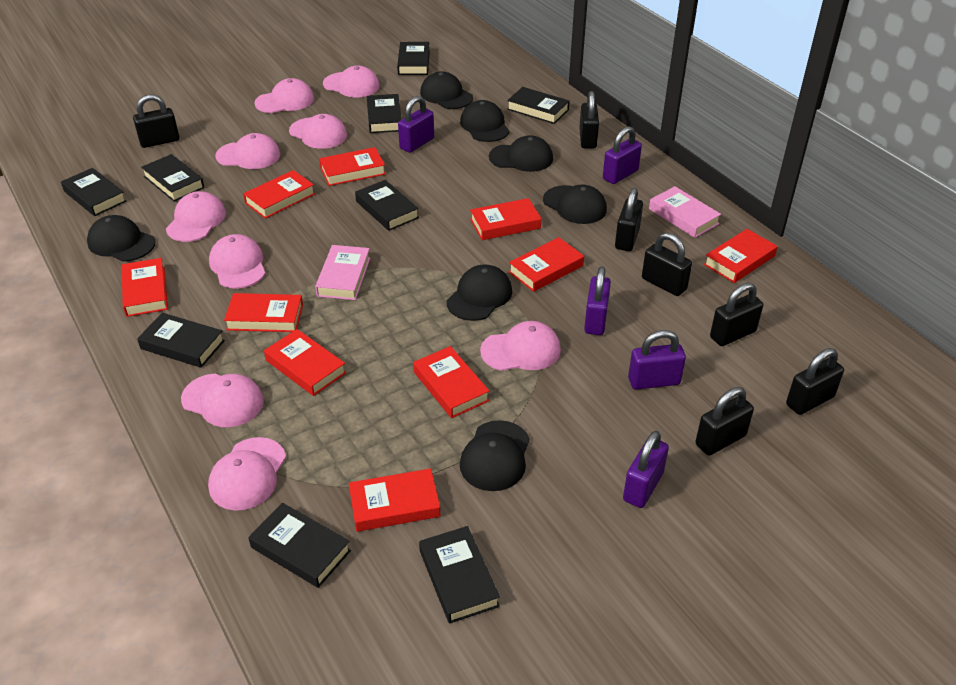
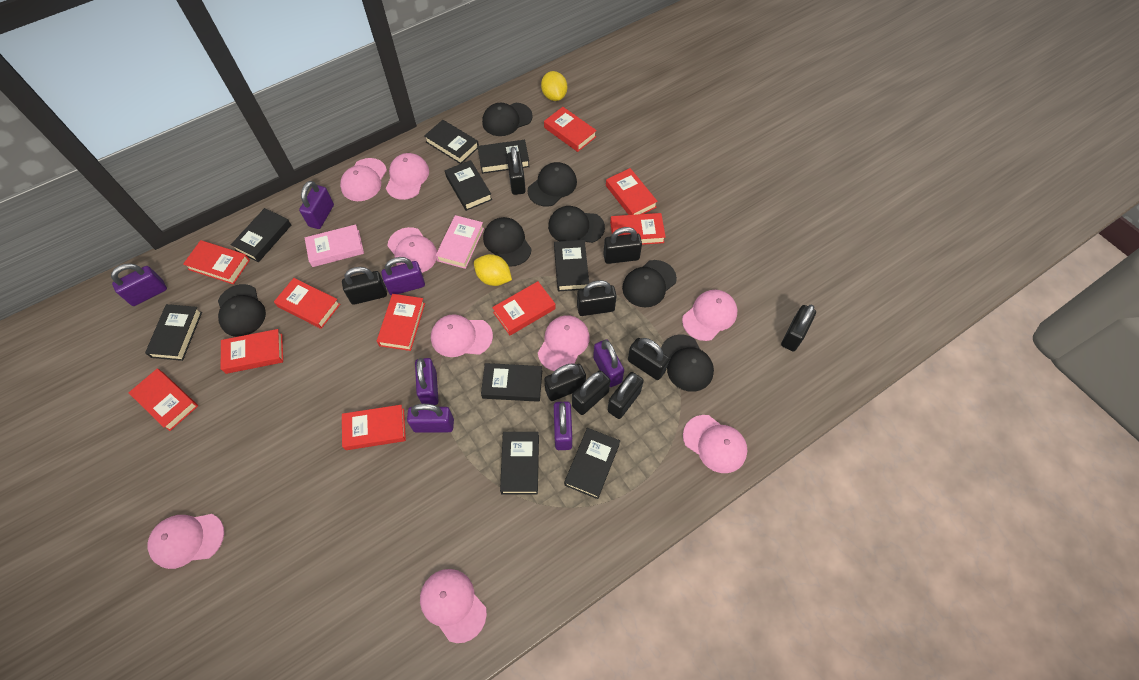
black padlock: 7 -> 9
purple padlock: 5 -> 7
yellow lemon: 0 -> 2

